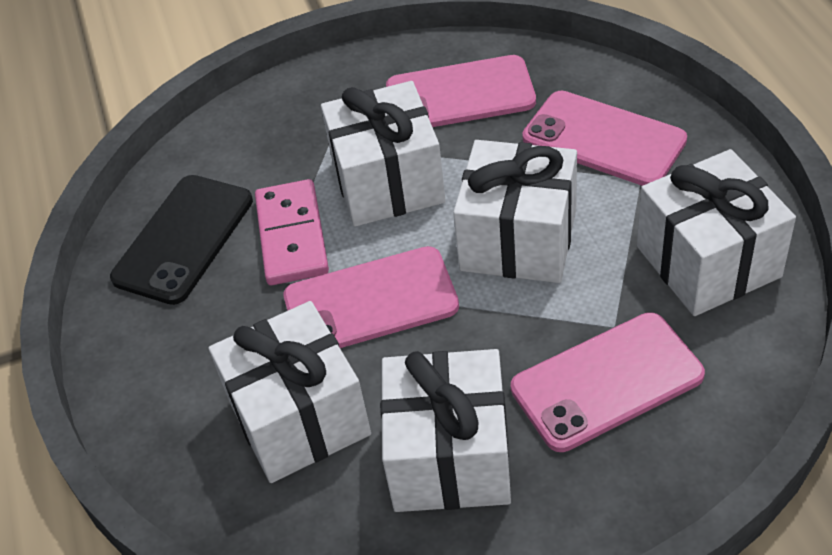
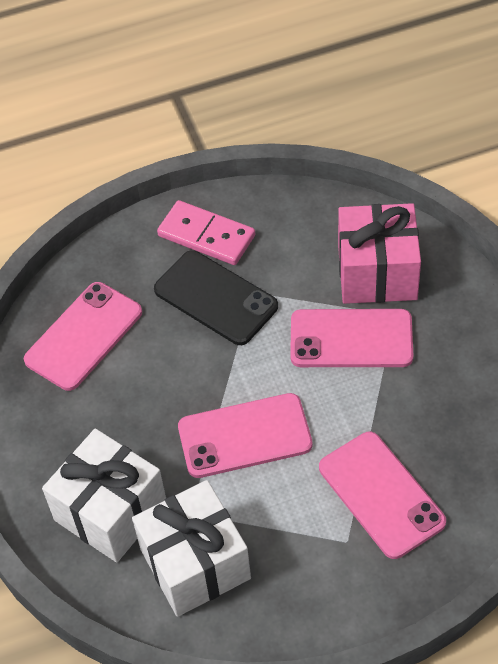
pink gift: 0 -> 1
white gift: 5 -> 2

